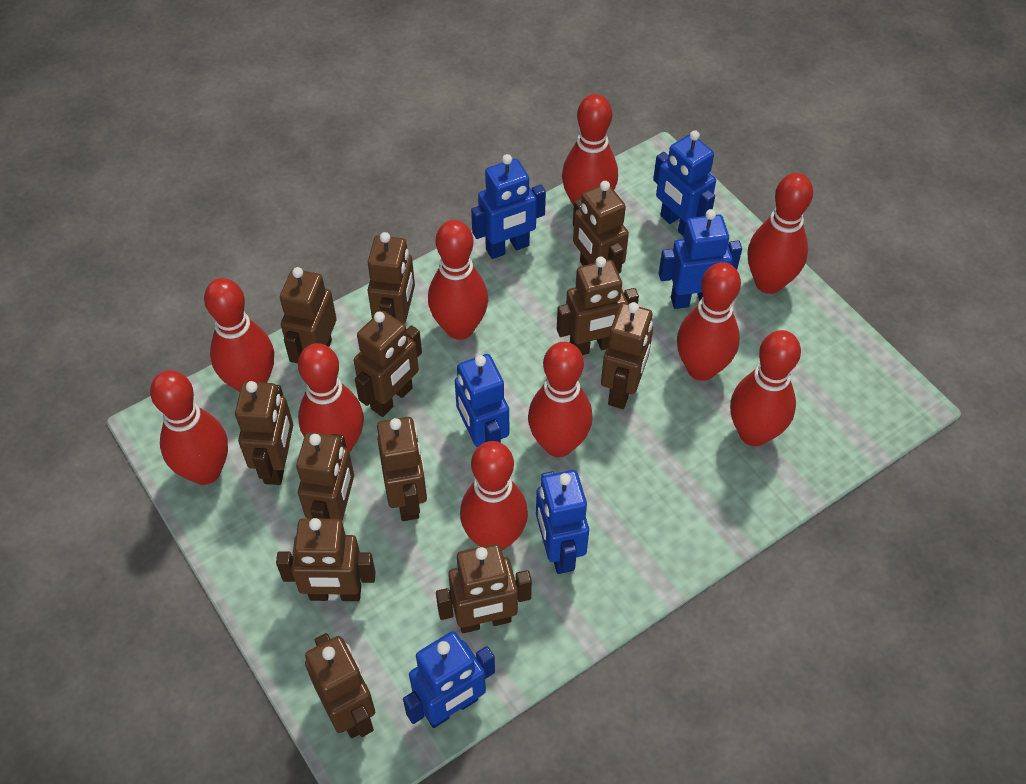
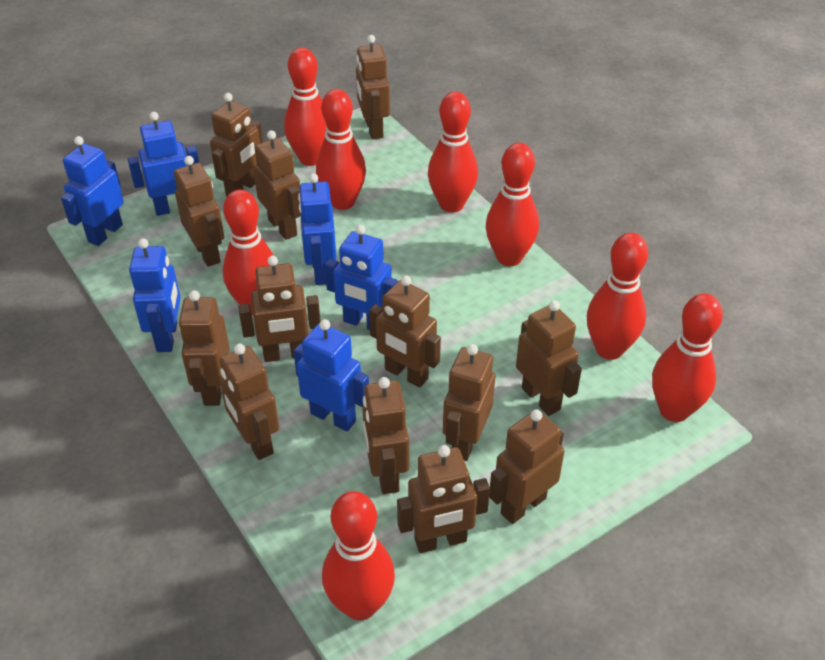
brown robot: 12 -> 13
red bowling pin: 10 -> 8

